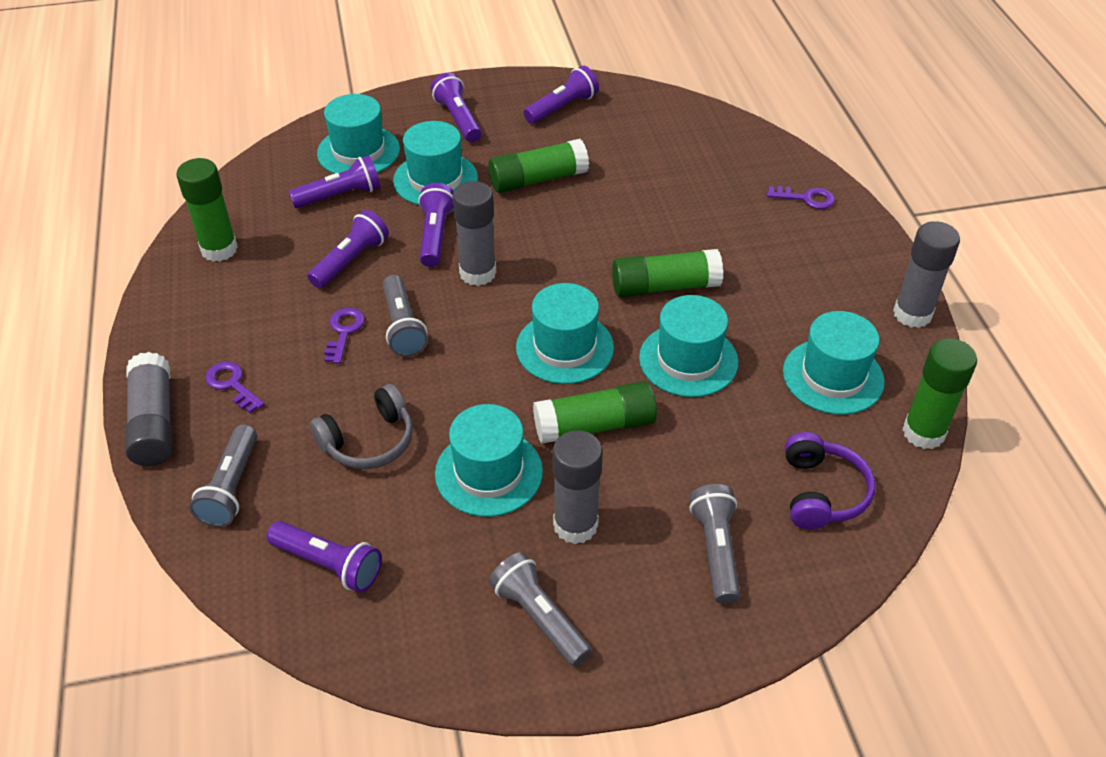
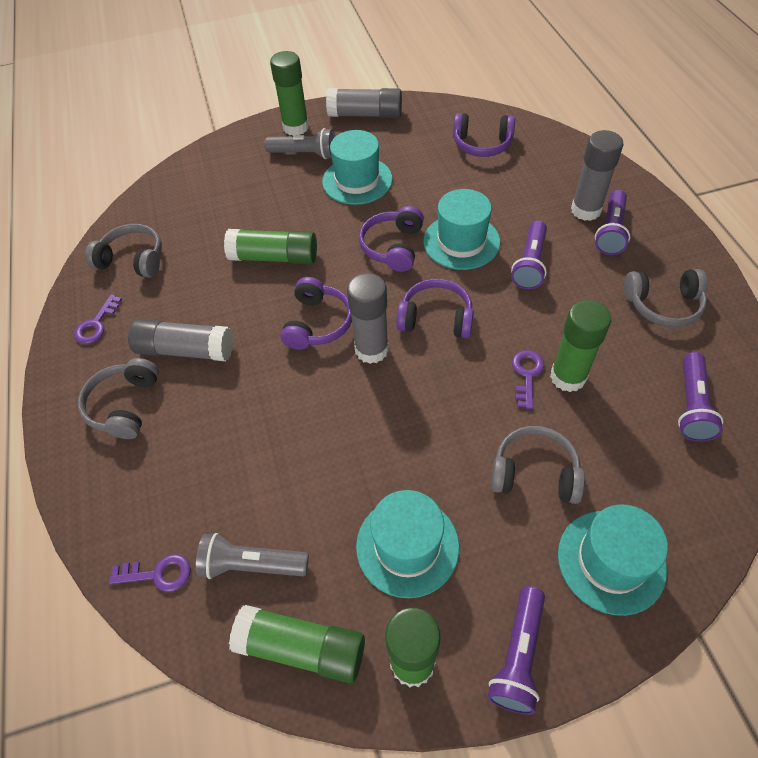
grey flashlight: 4 -> 2
grey headphones: 1 -> 4
purple flashlight: 6 -> 4
purple headphones: 1 -> 4
turquoise hat: 6 -> 4

